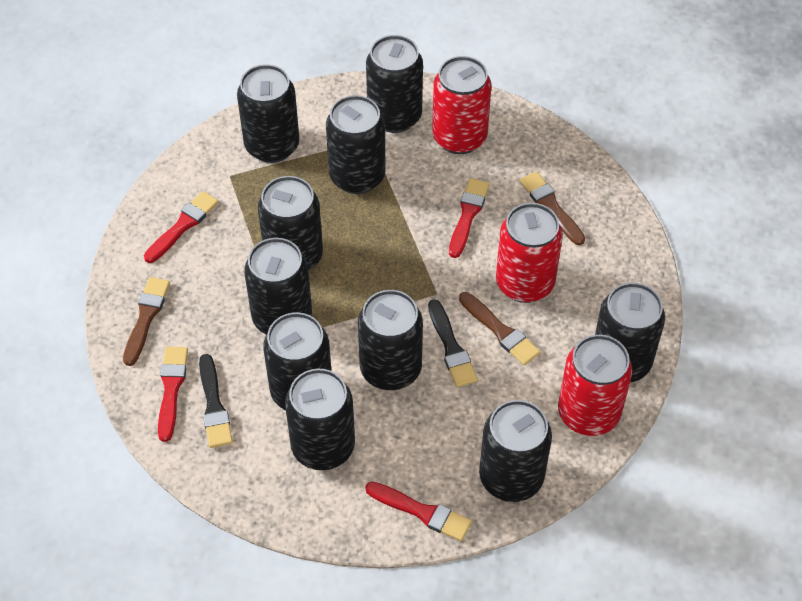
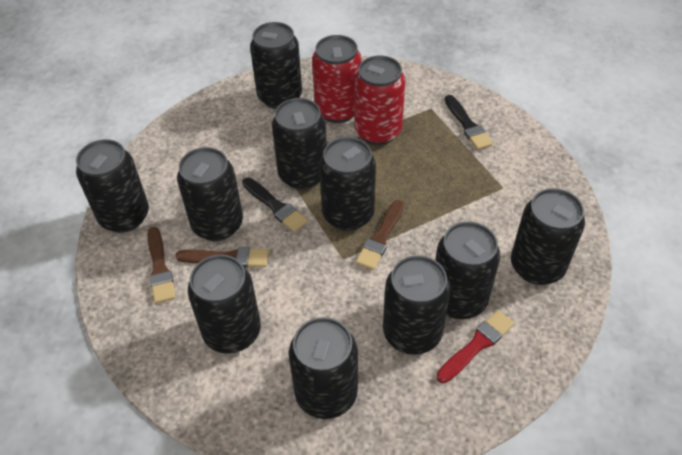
red brush: 4 -> 1
red can: 3 -> 2

